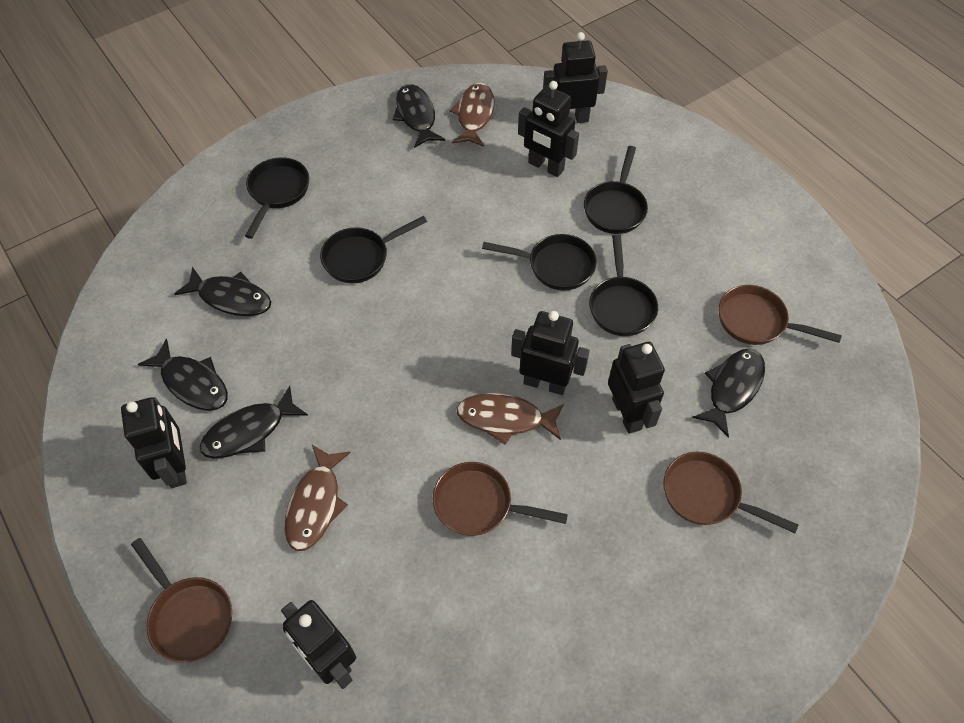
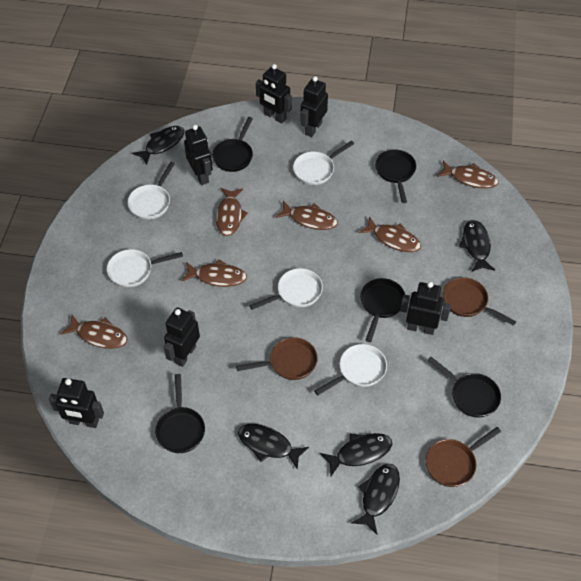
brown fish: 3 -> 6
brown pan: 4 -> 3
white pan: 0 -> 5

